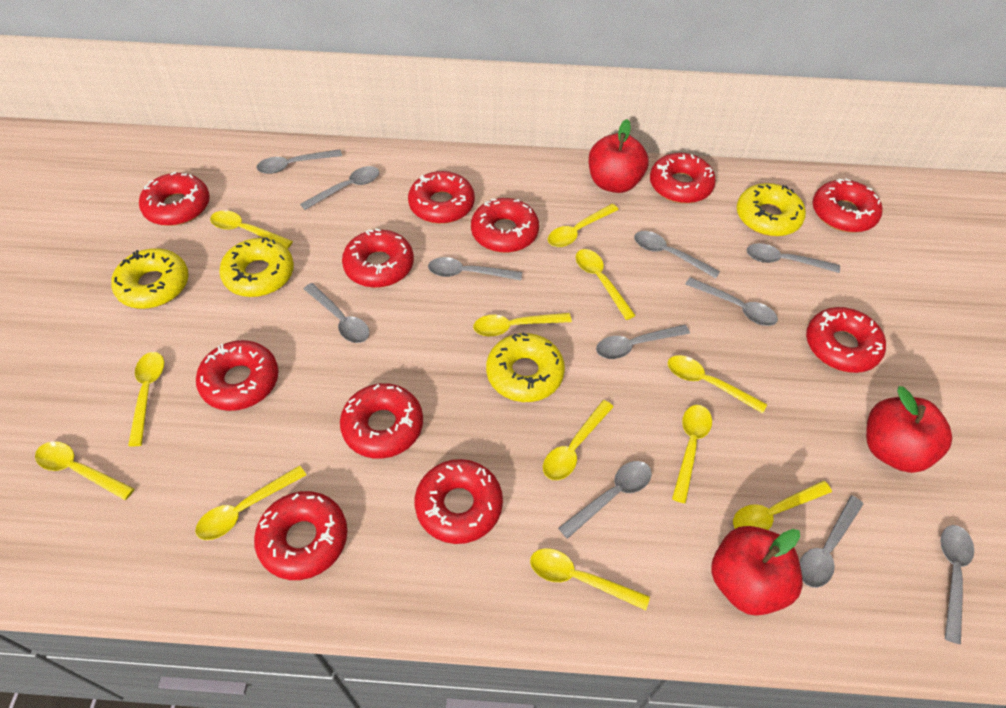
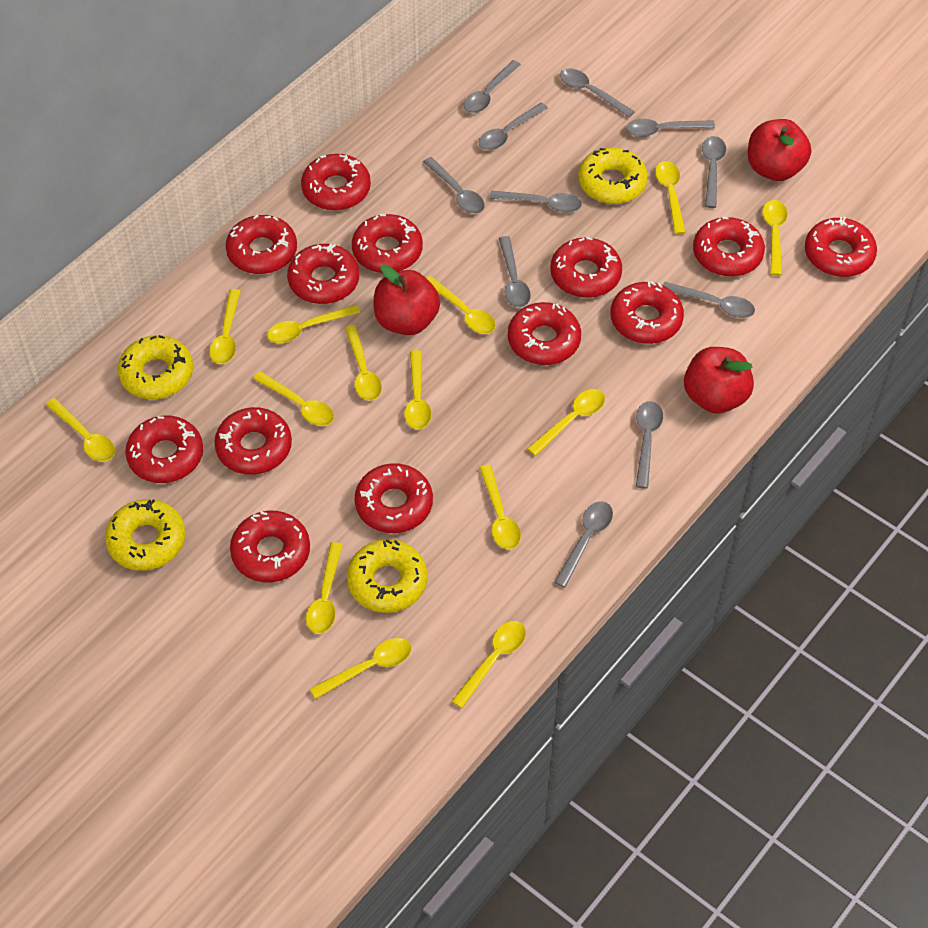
red donut: 11 -> 13
yellow spoon: 12 -> 14

